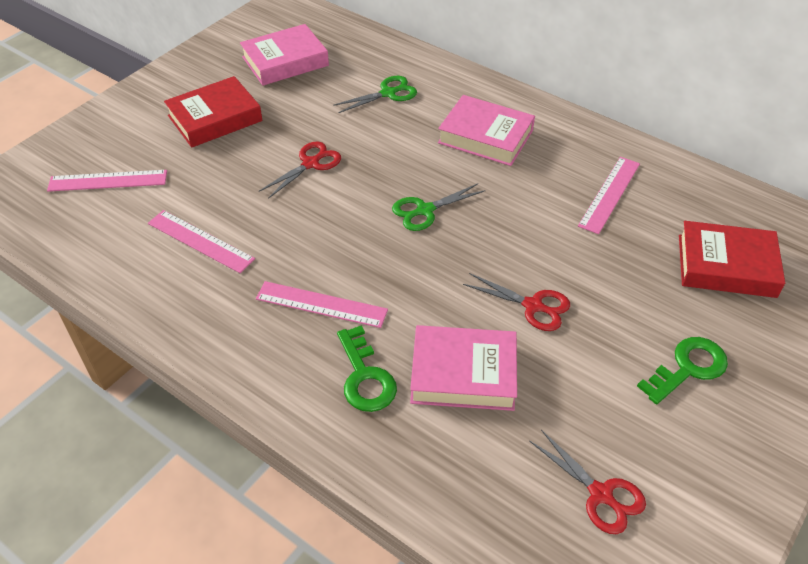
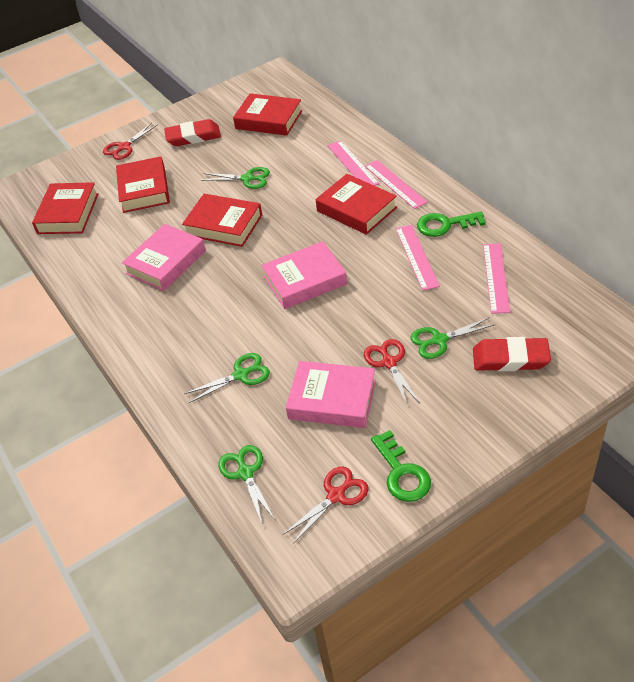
green scissors: 2 -> 4
red book: 2 -> 5
red eraser: 0 -> 2

